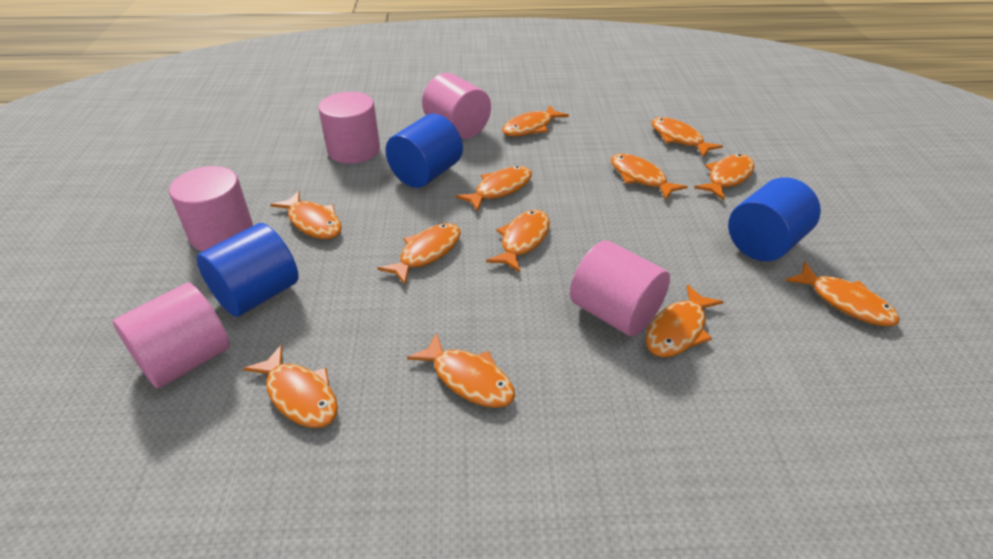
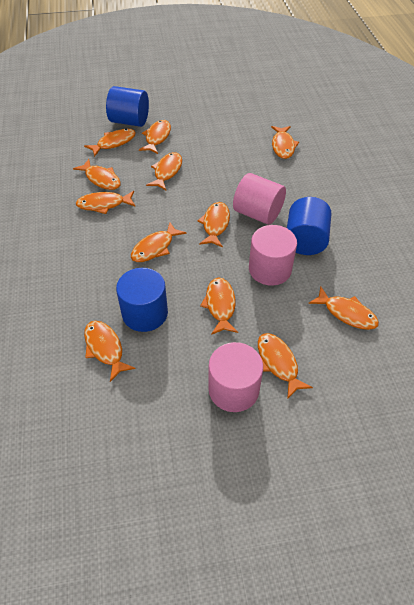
pink cylinder: 5 -> 3

